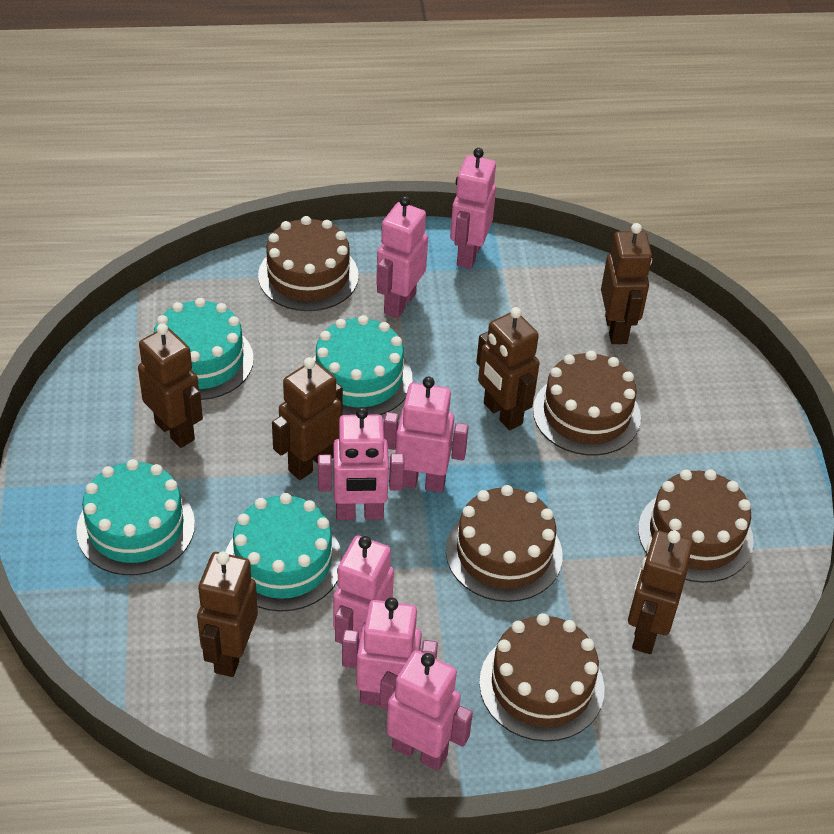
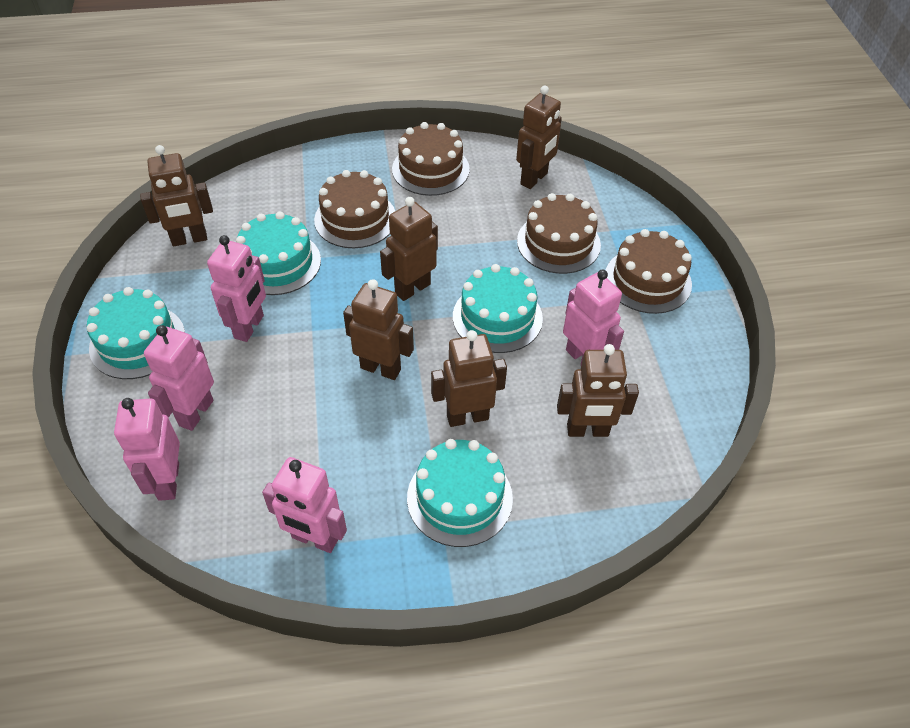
brown cake: 5 -> 4
pink robot: 7 -> 5

